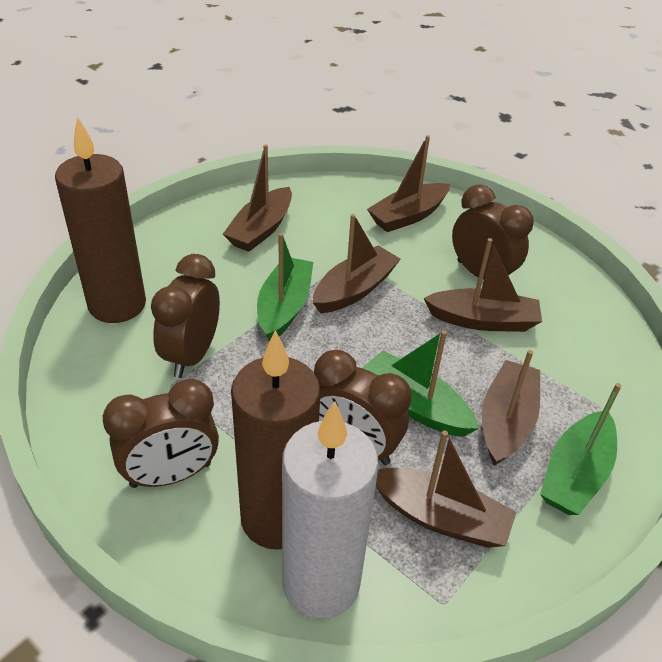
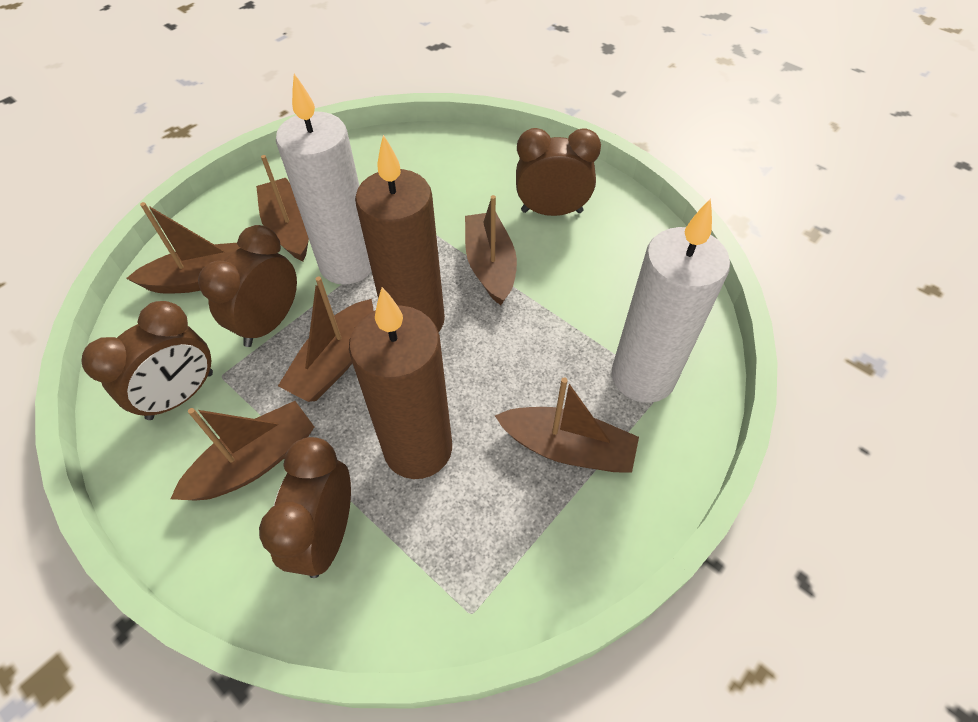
green boat: 3 -> 0
white candle: 1 -> 2

